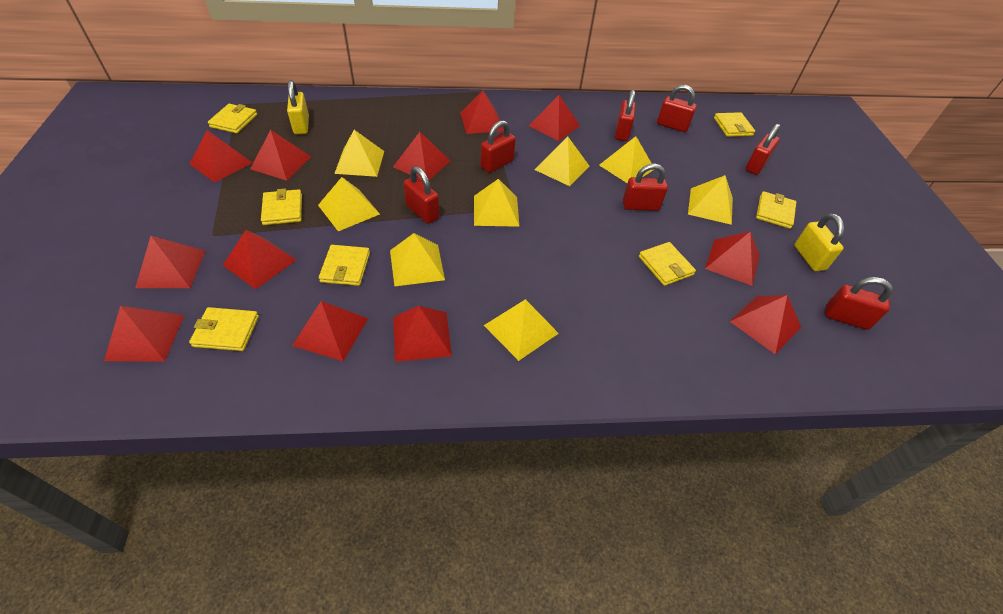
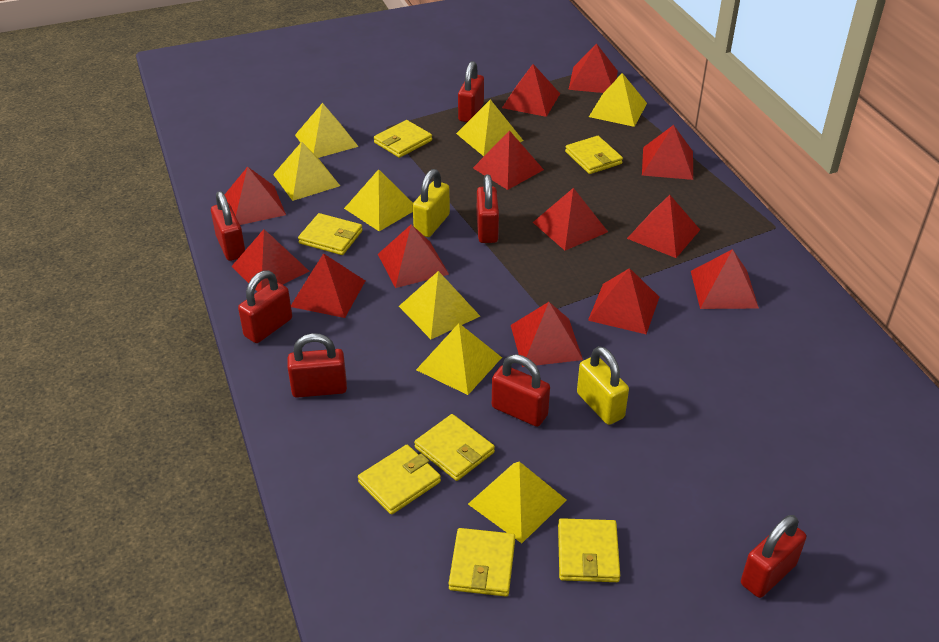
red pyramid: 12 -> 13

